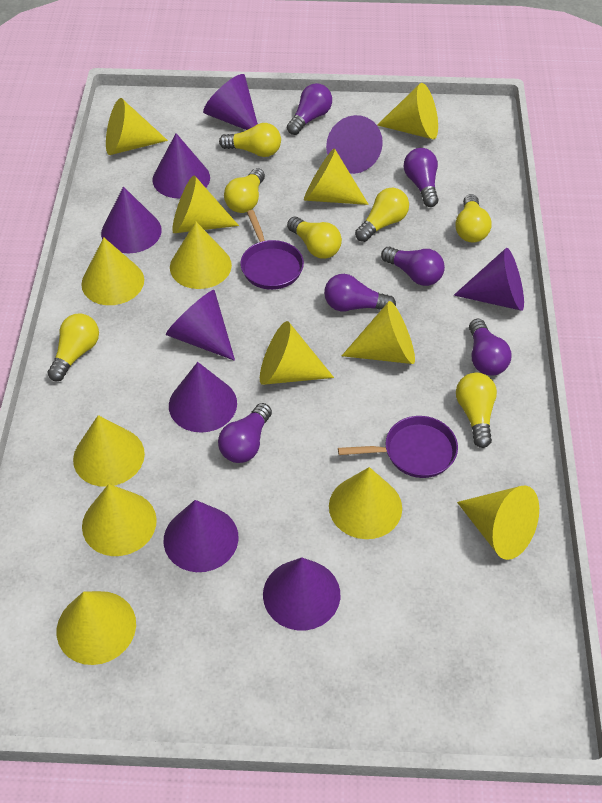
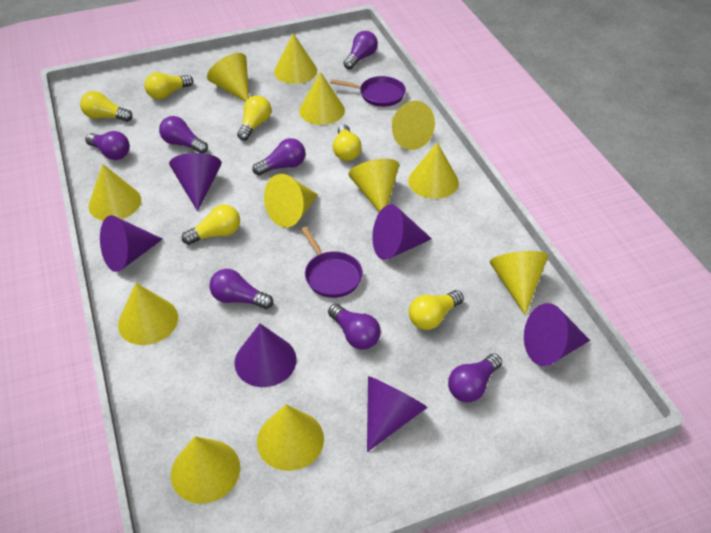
purple cone: 9 -> 6
purple light bulb: 6 -> 7
yellow cone: 13 -> 12
yellow light bulb: 7 -> 6

